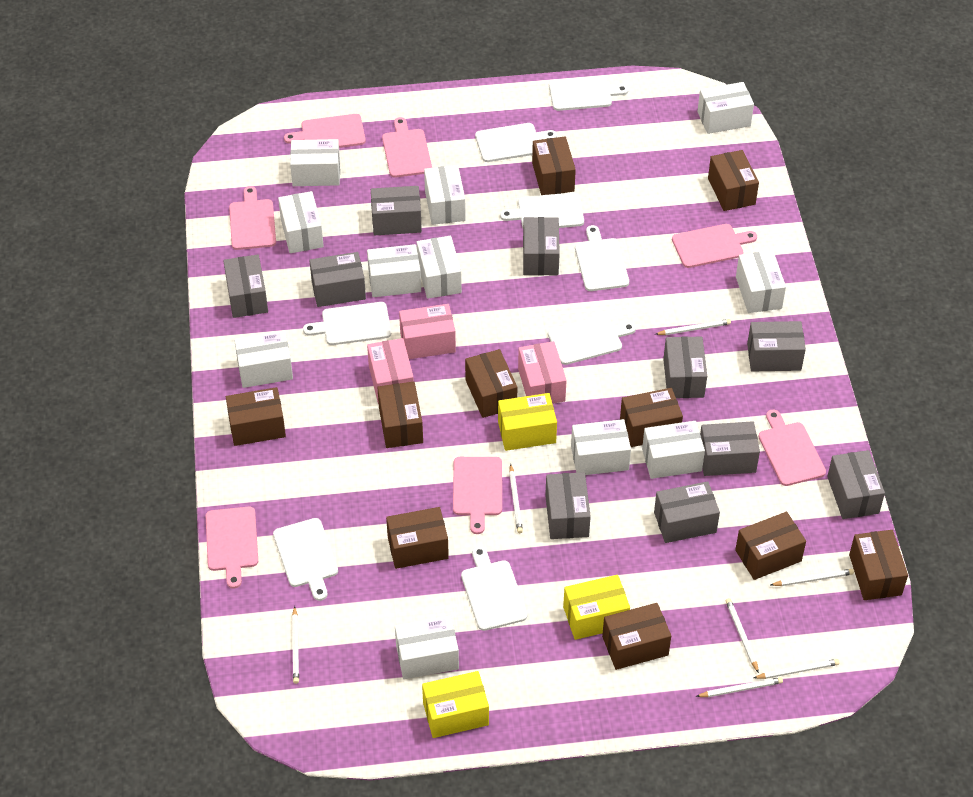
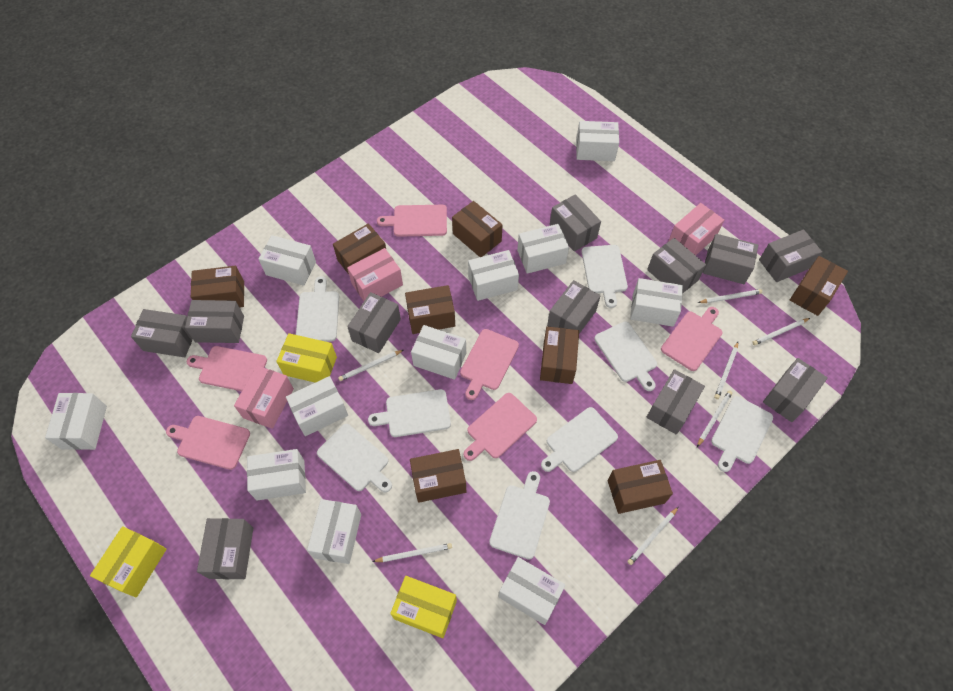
brown box: 10 -> 8
grey box: 10 -> 11
pink cutting board: 7 -> 6

